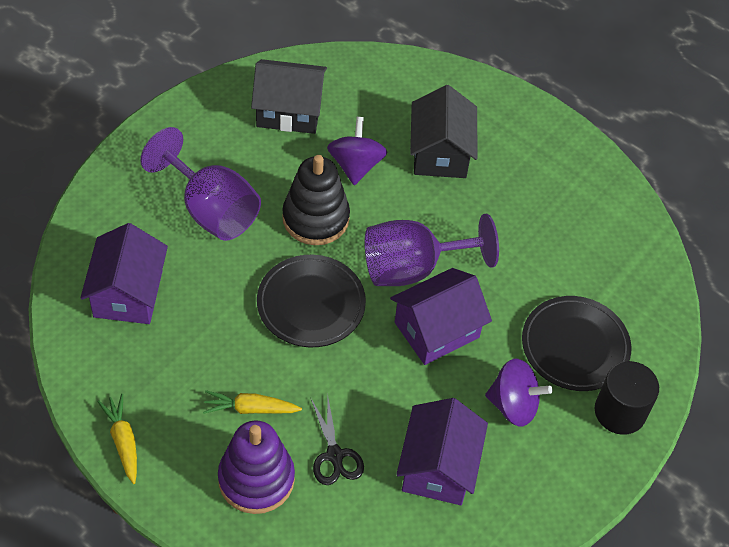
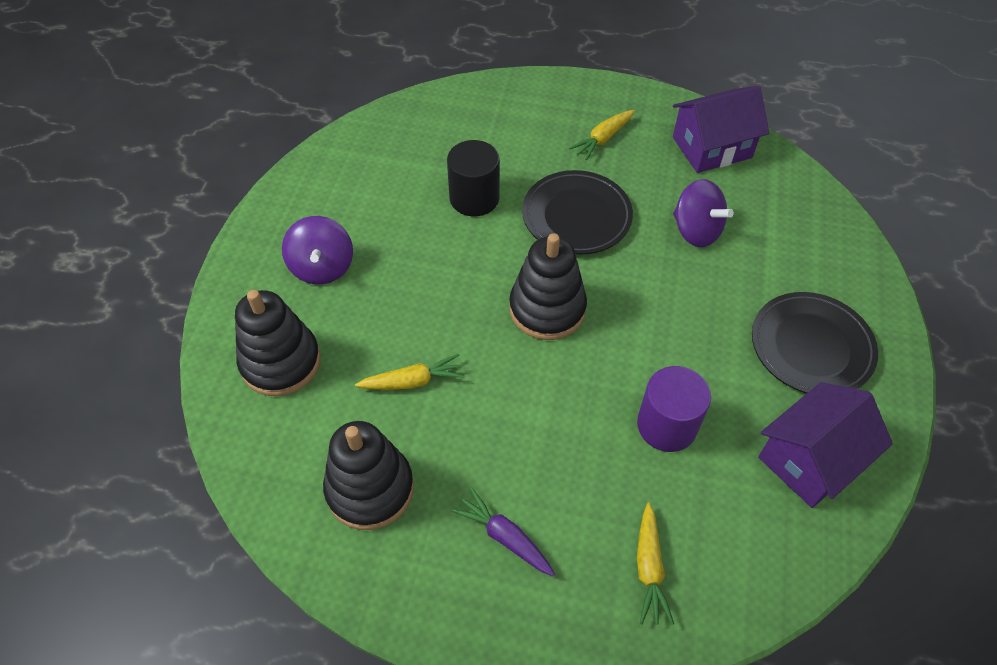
black house: 2 -> 0
black scissors: 1 -> 0
black stacking toy: 1 -> 3
purple carrot: 0 -> 1
purple cylinder: 0 -> 1
purple goblet: 2 -> 0
purple house: 3 -> 2
purple stacking toy: 1 -> 0
yellow carrot: 2 -> 3

